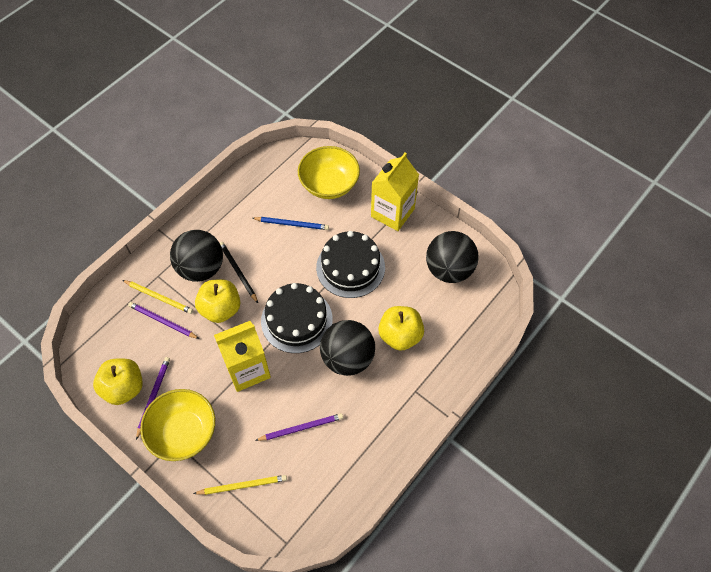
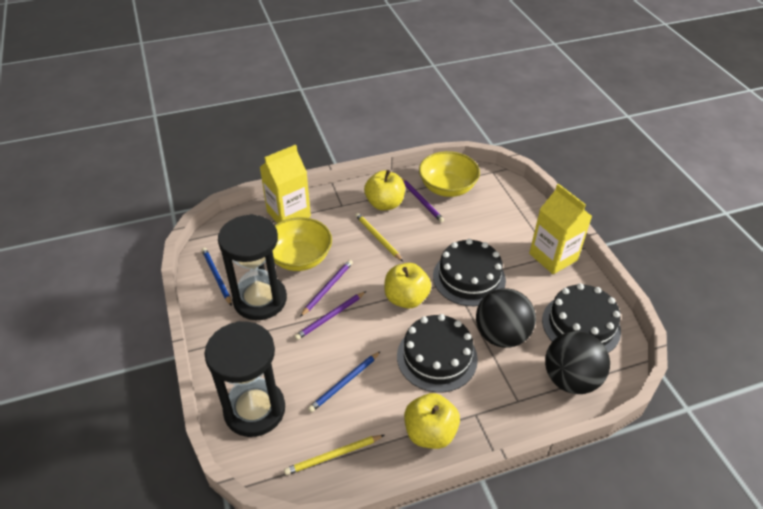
black ball: 3 -> 2
black cake: 2 -> 3
black hourglass: 0 -> 2
black pencil: 1 -> 0
blue pencil: 1 -> 2

